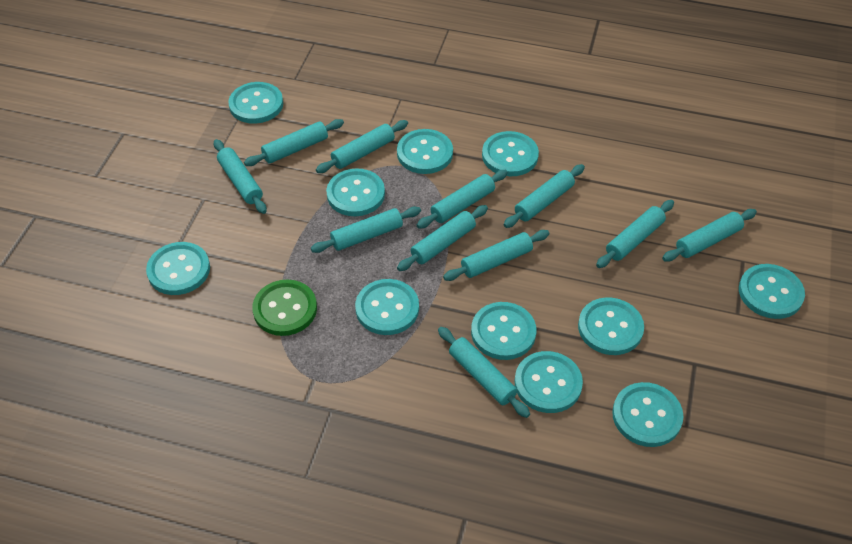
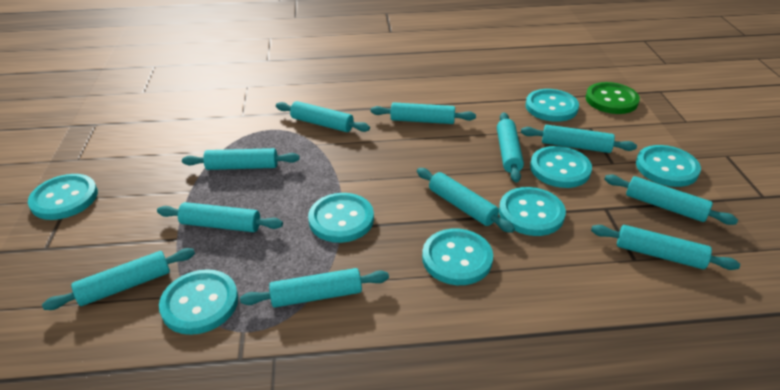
turquoise button: 11 -> 8

